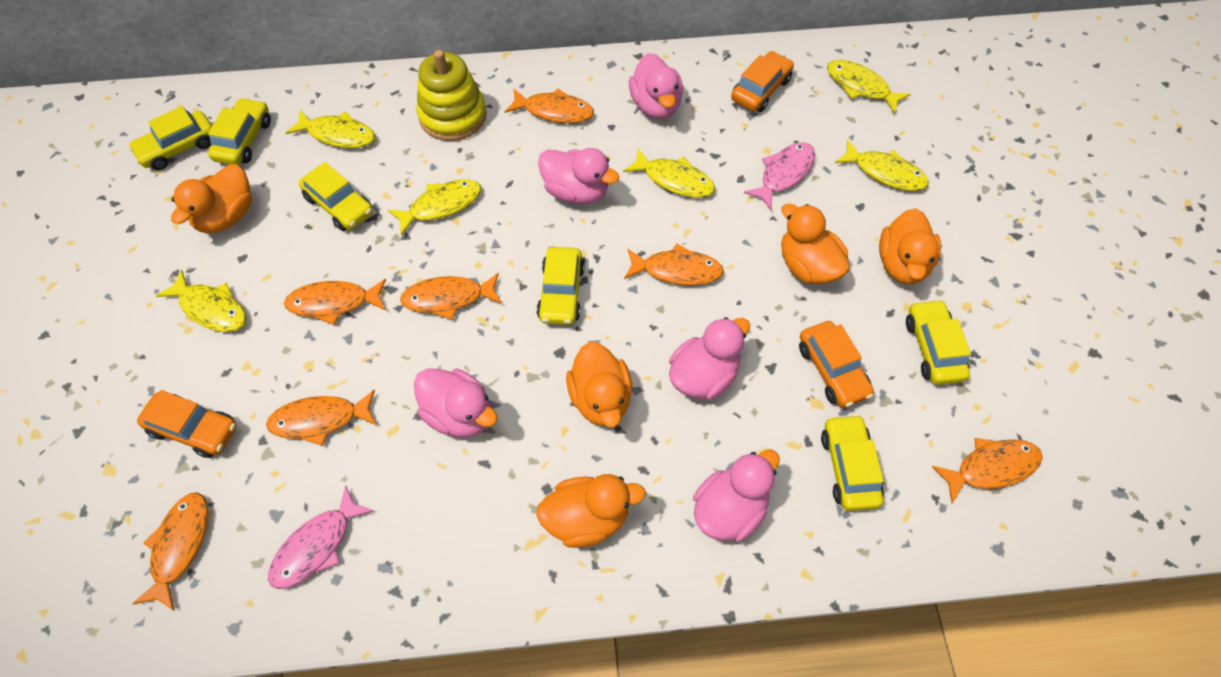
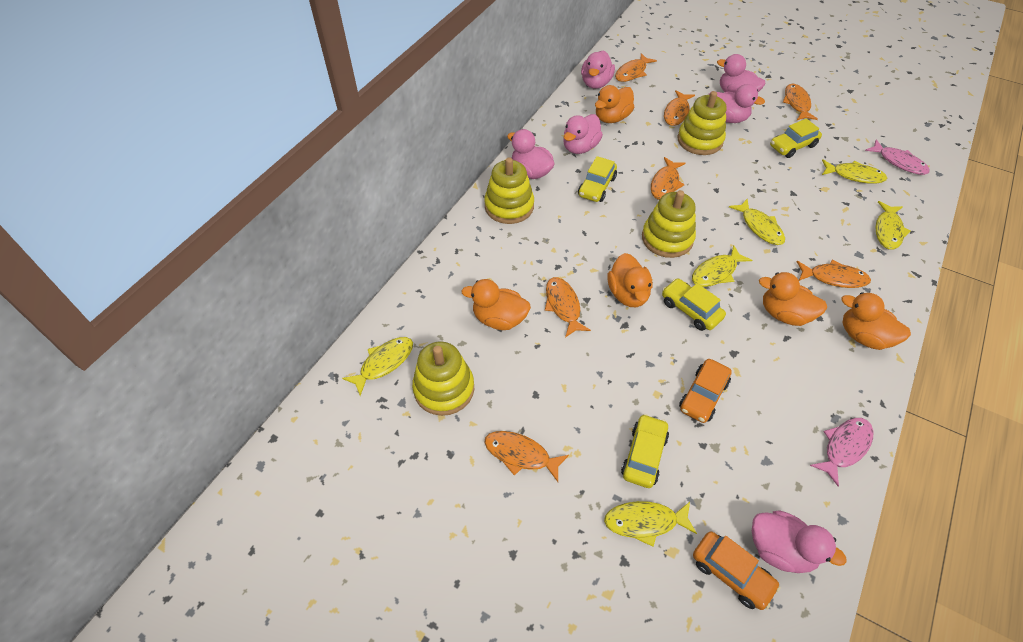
orange car: 3 -> 2
pink duck: 5 -> 6
yellow car: 6 -> 4
yellow stacking toy: 1 -> 4

